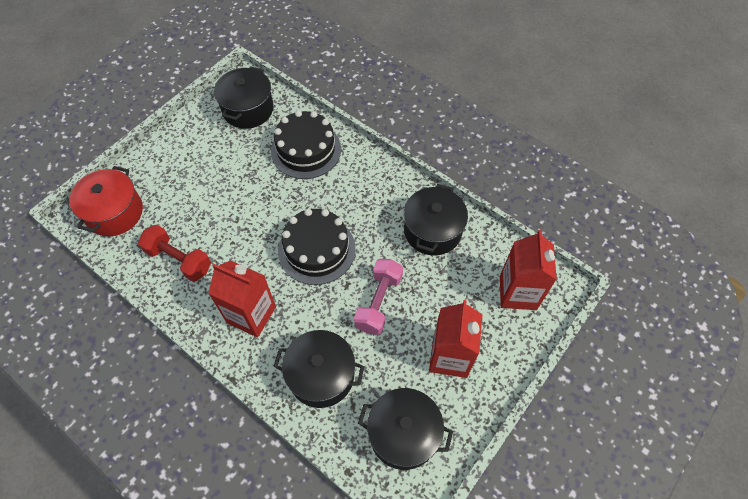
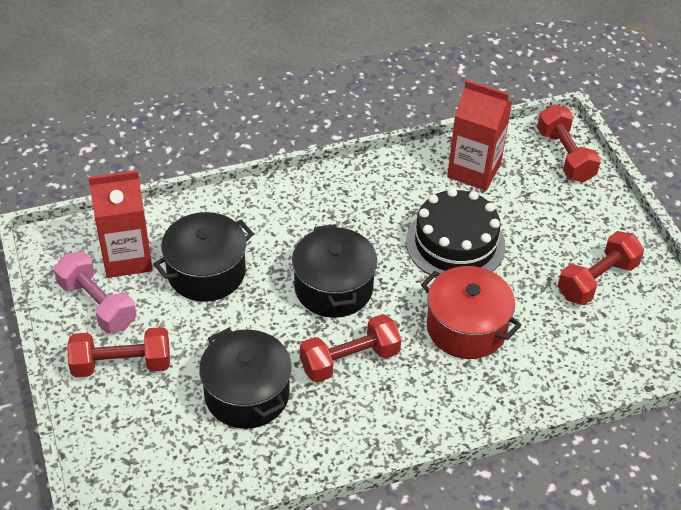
black cake: 2 -> 1
black pot: 4 -> 3
red carton: 3 -> 2
red dumbbell: 1 -> 4

